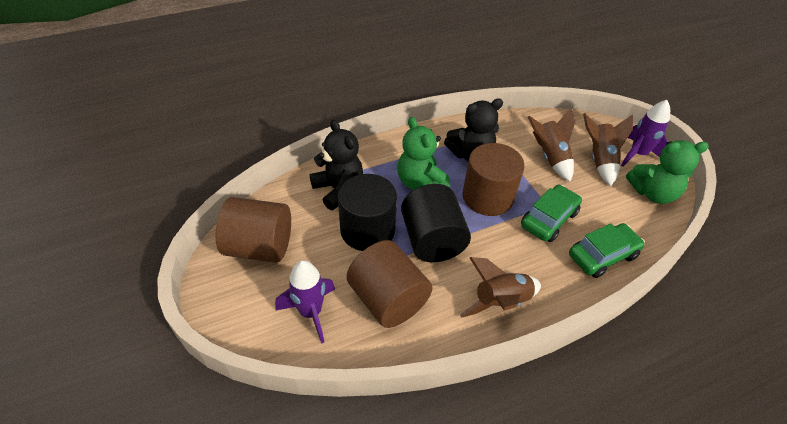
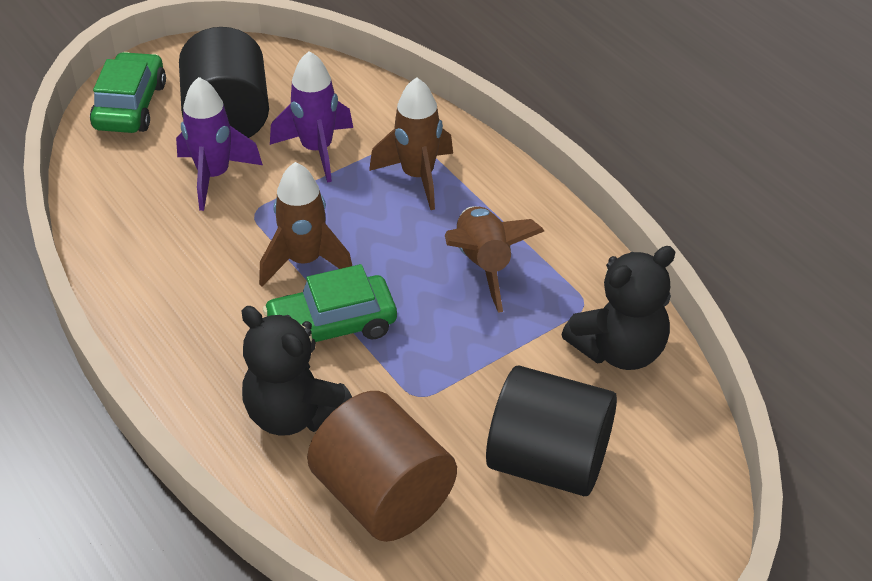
brown cylinder: 3 -> 1
green teddy bear: 2 -> 0

